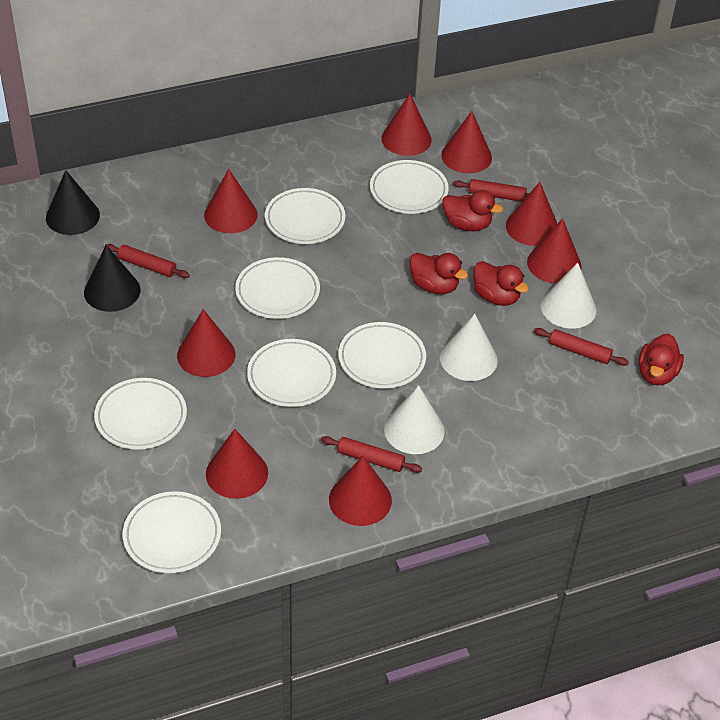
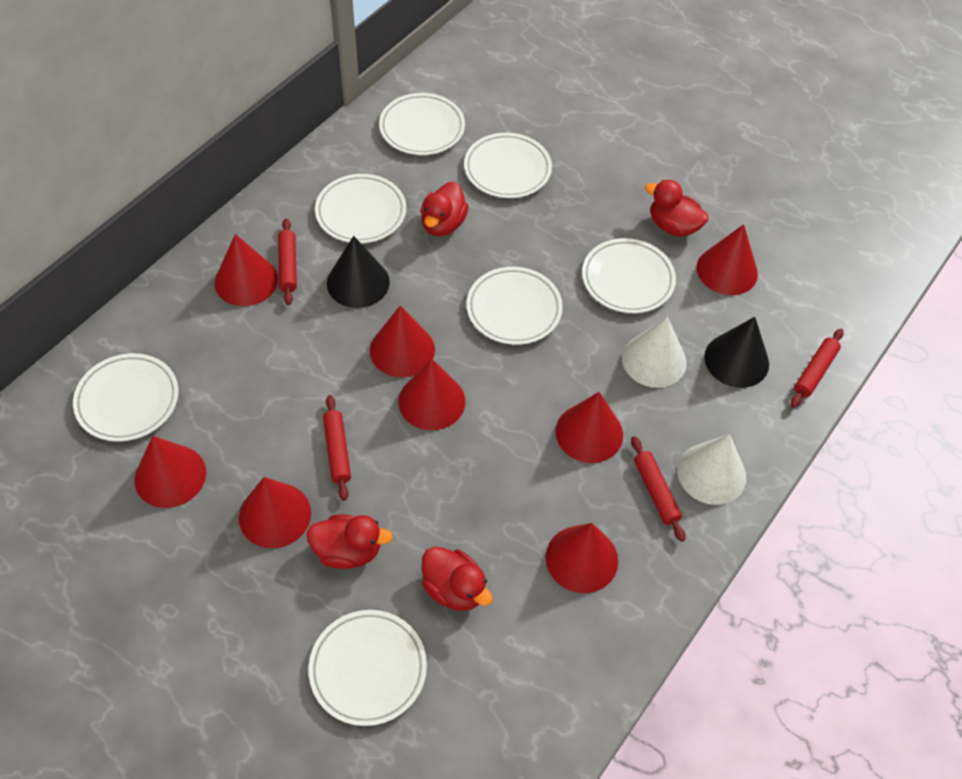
white cone: 3 -> 2

